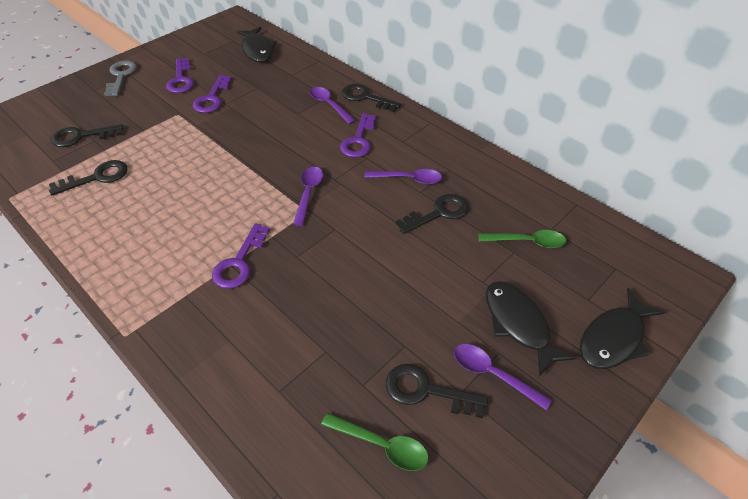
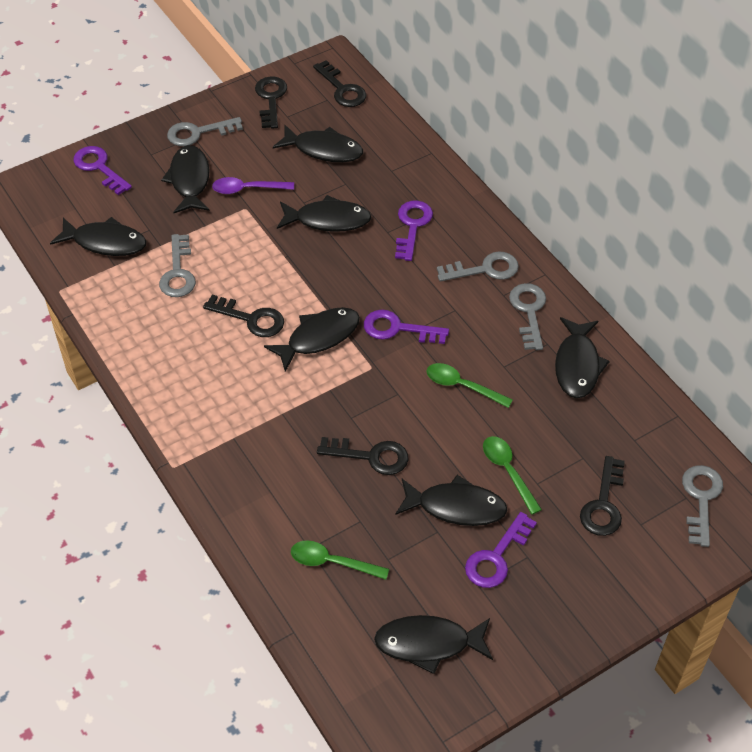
black fish: 3 -> 8
green spoon: 2 -> 3
grey key: 1 -> 5
purple spoon: 4 -> 1

